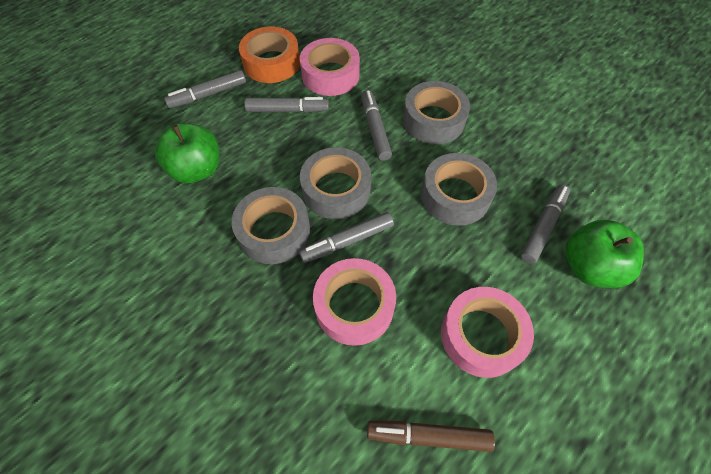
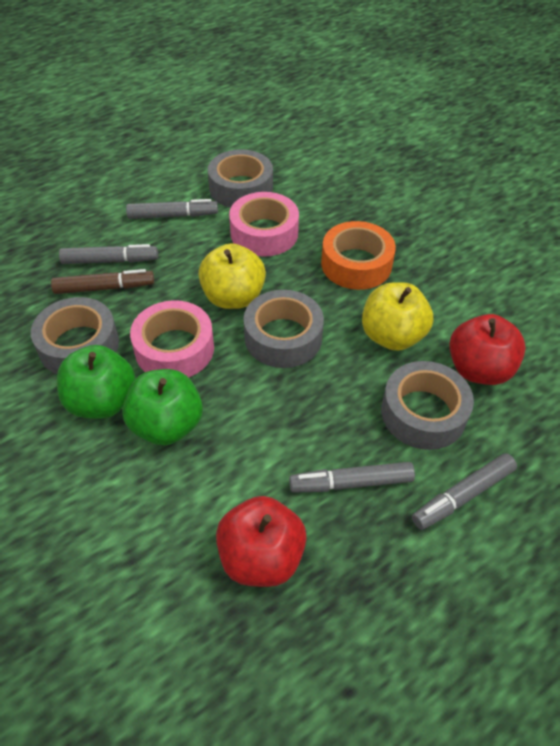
grey marker: 5 -> 4
pink tape: 3 -> 2
red apple: 0 -> 2
yellow apple: 0 -> 2

